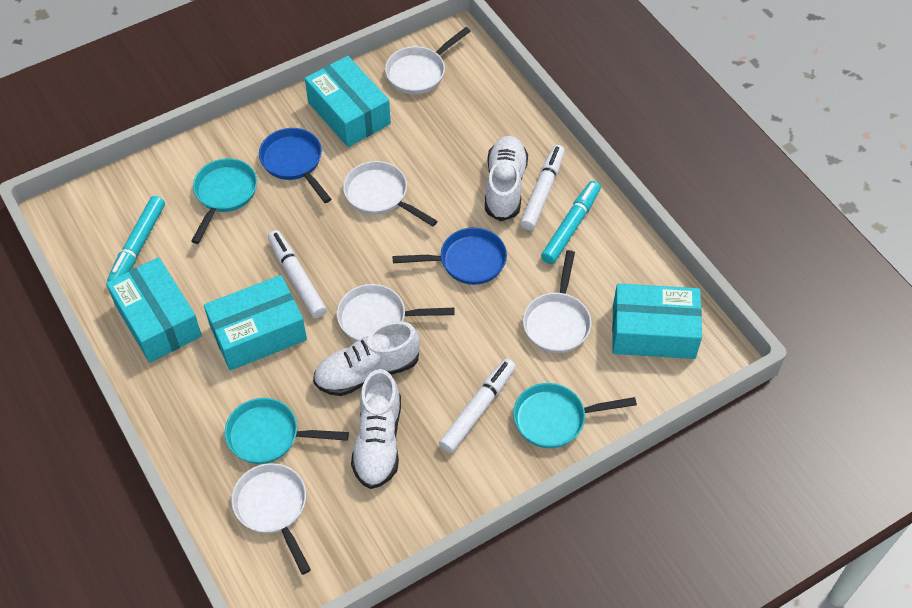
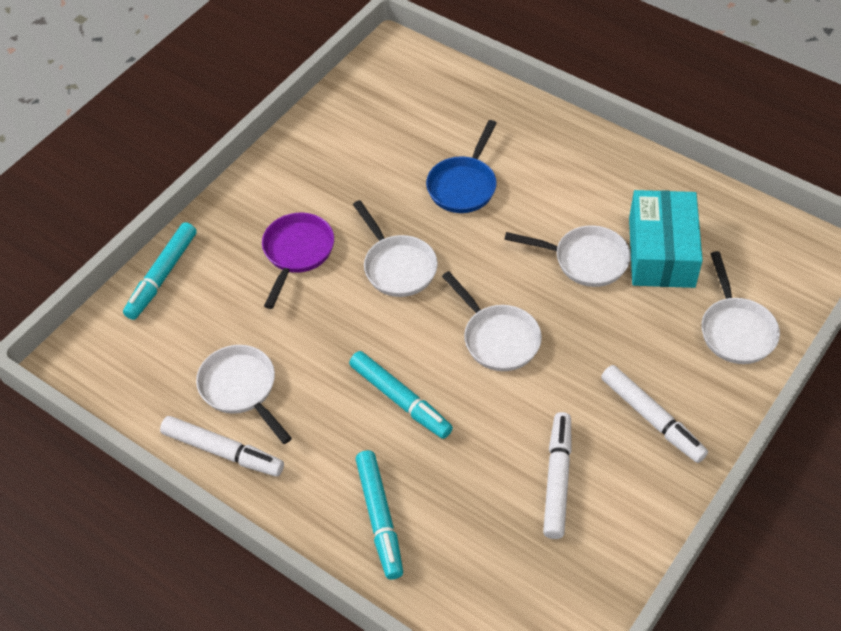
blue pan: 2 -> 1
purple pan: 0 -> 1
turquoise box: 4 -> 1
turquoise marker: 2 -> 3
turquoise pan: 3 -> 0
white shoe: 3 -> 0

